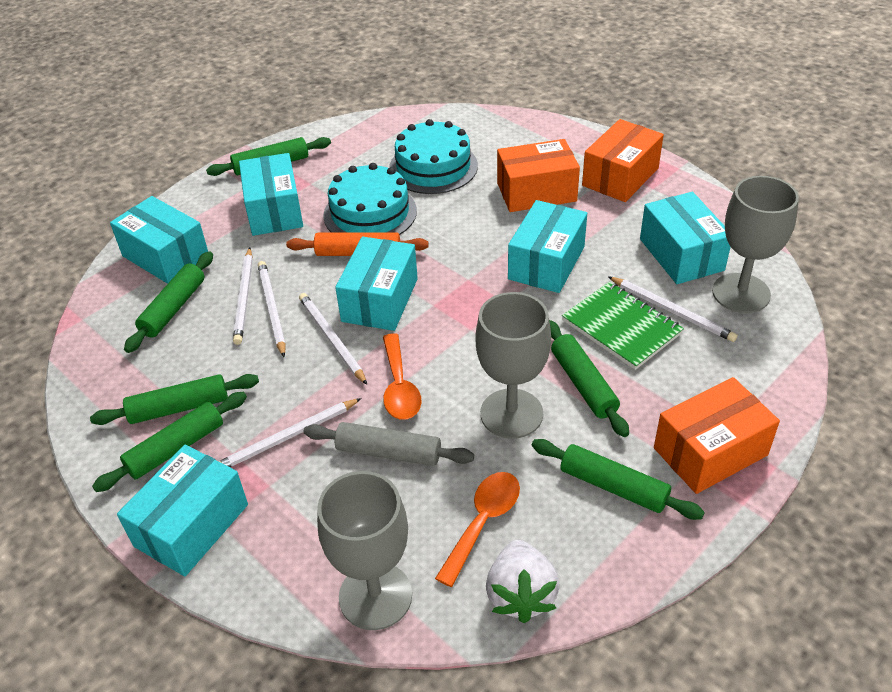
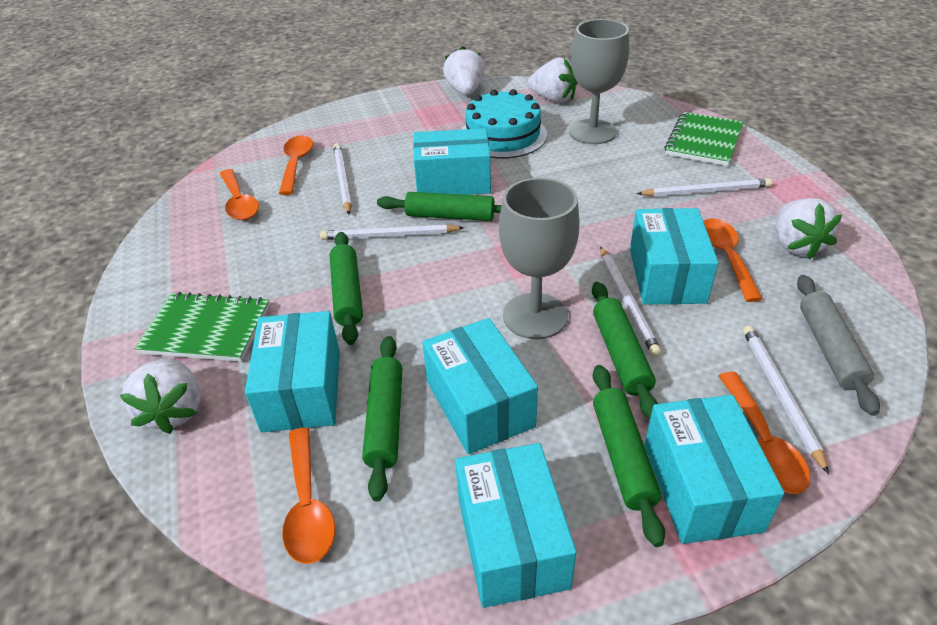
green notebook: 1 -> 2
green rolling pin: 6 -> 5
grey goblet: 3 -> 2
orange box: 3 -> 0
orange rolling pin: 1 -> 0
orange spoon: 2 -> 5
turquoise cake: 2 -> 1
white strawberry: 1 -> 4

